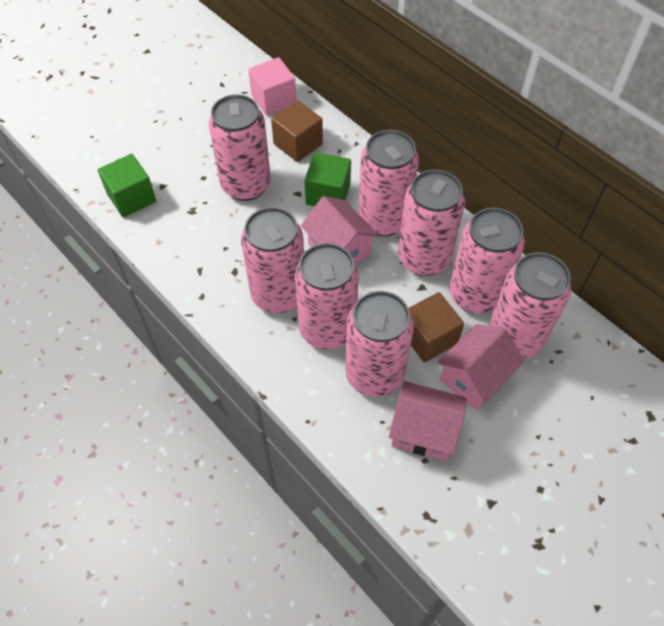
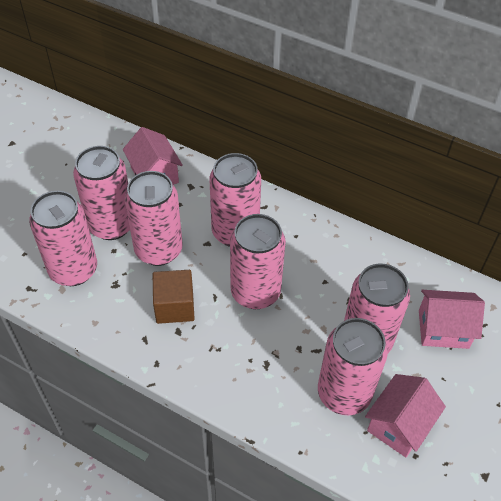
brown cube: 2 -> 1
green cube: 2 -> 0
pink can: 8 -> 7
pink cube: 1 -> 0

